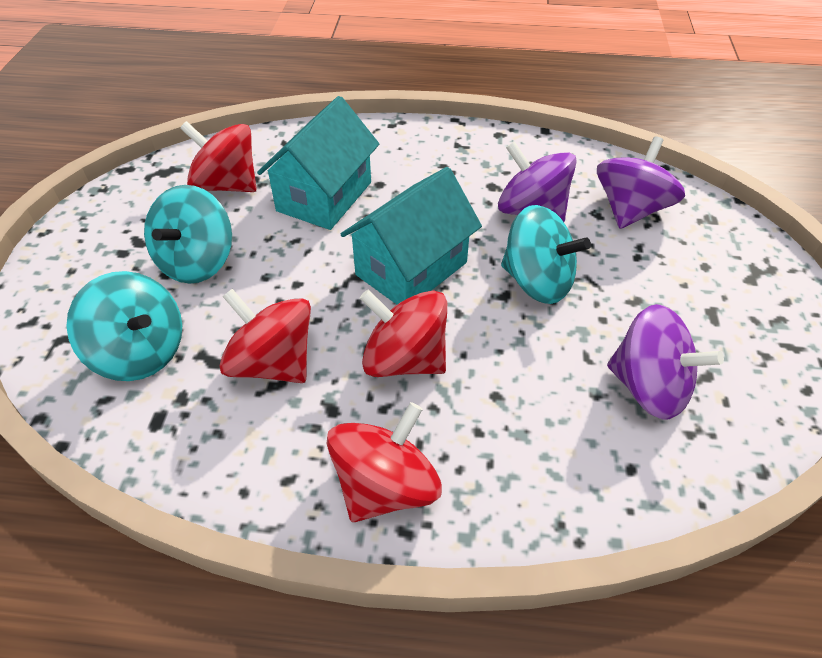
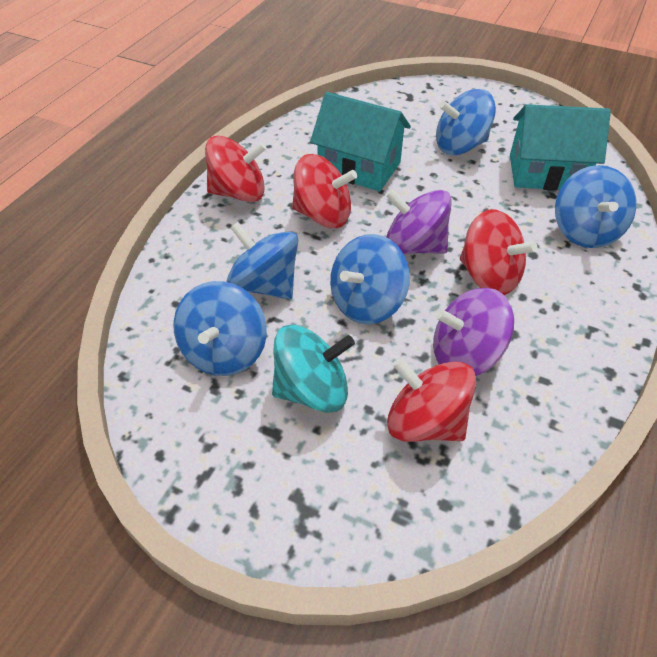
blue spinning top: 0 -> 5
purple spinning top: 3 -> 2
turquoise spinning top: 3 -> 1

